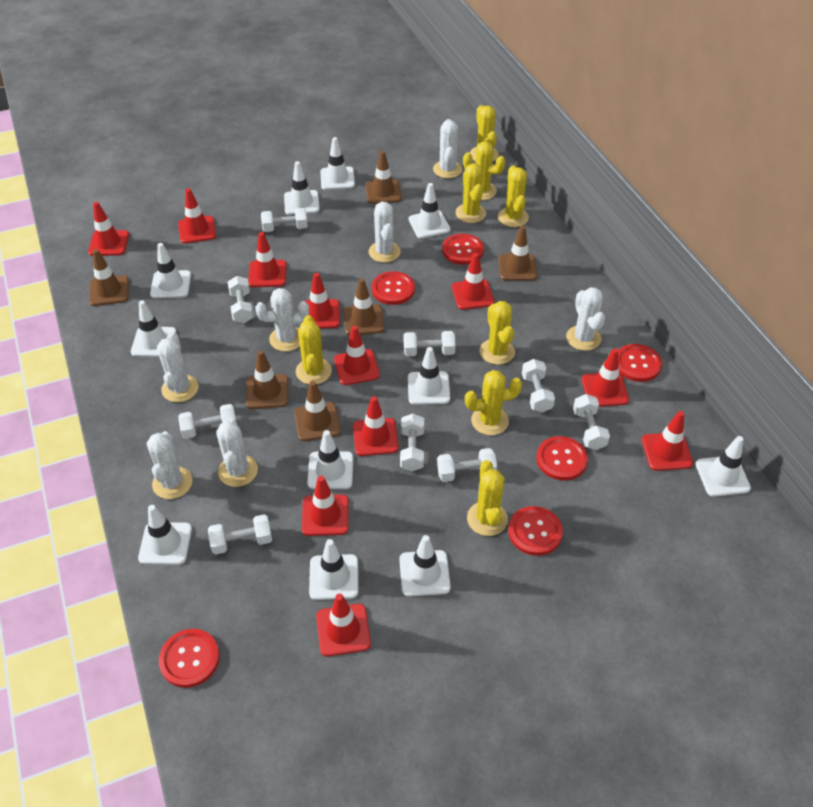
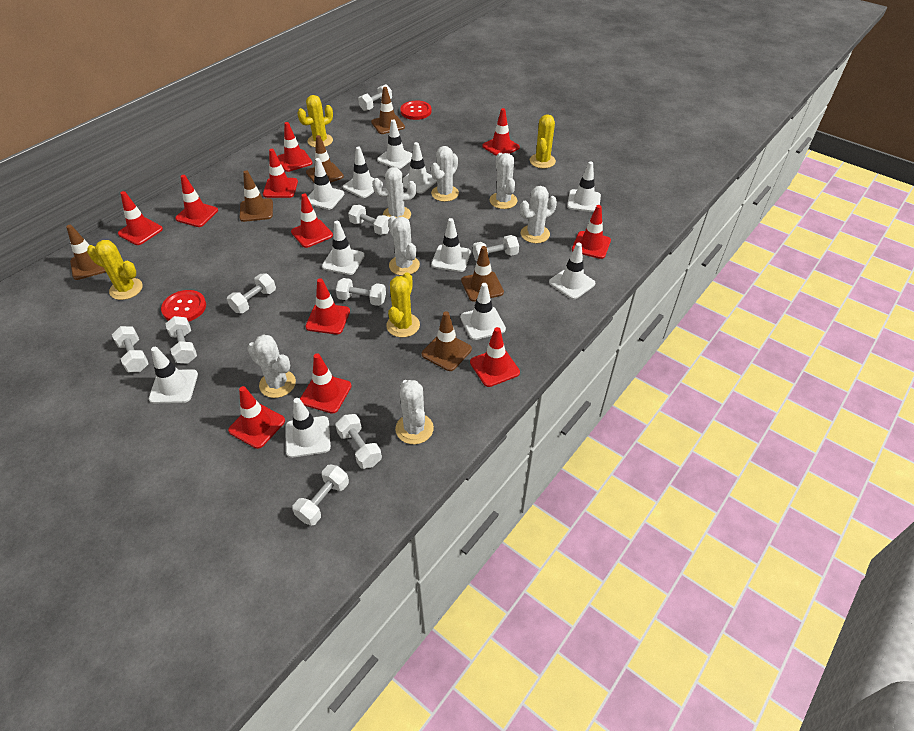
red button: 6 -> 2
yellow cactus: 8 -> 4

